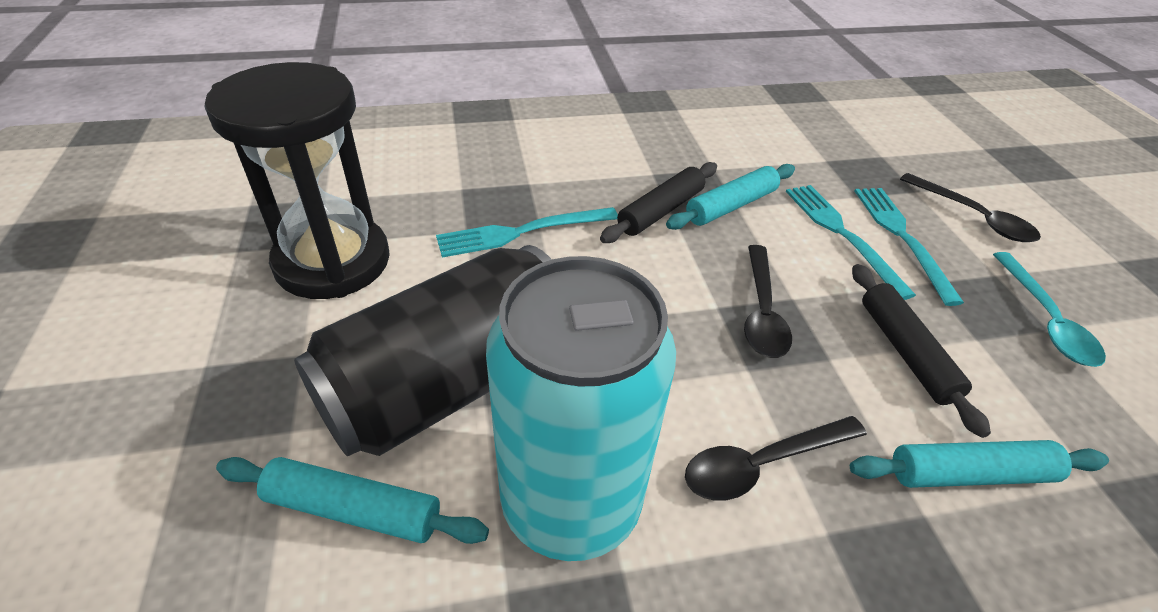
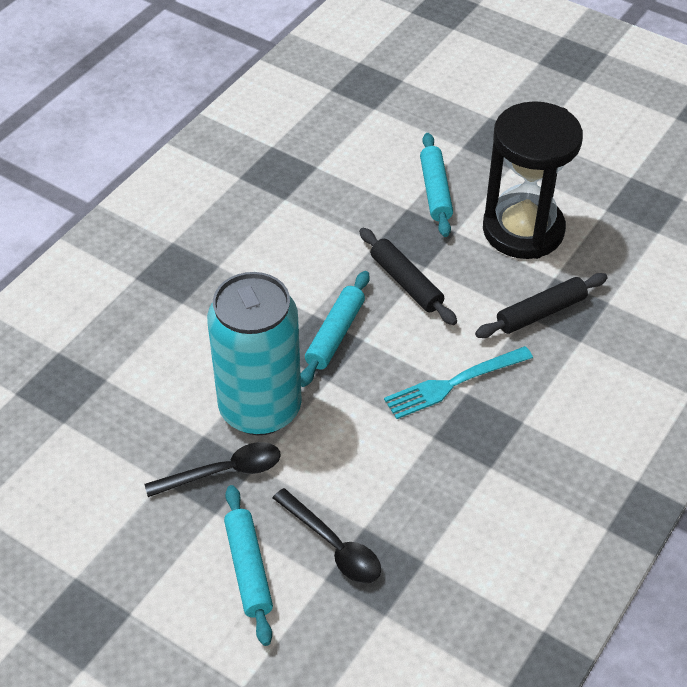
black can: 1 -> 0
black spoon: 3 -> 2
turquoise fork: 3 -> 1
turquoise spoon: 1 -> 0

